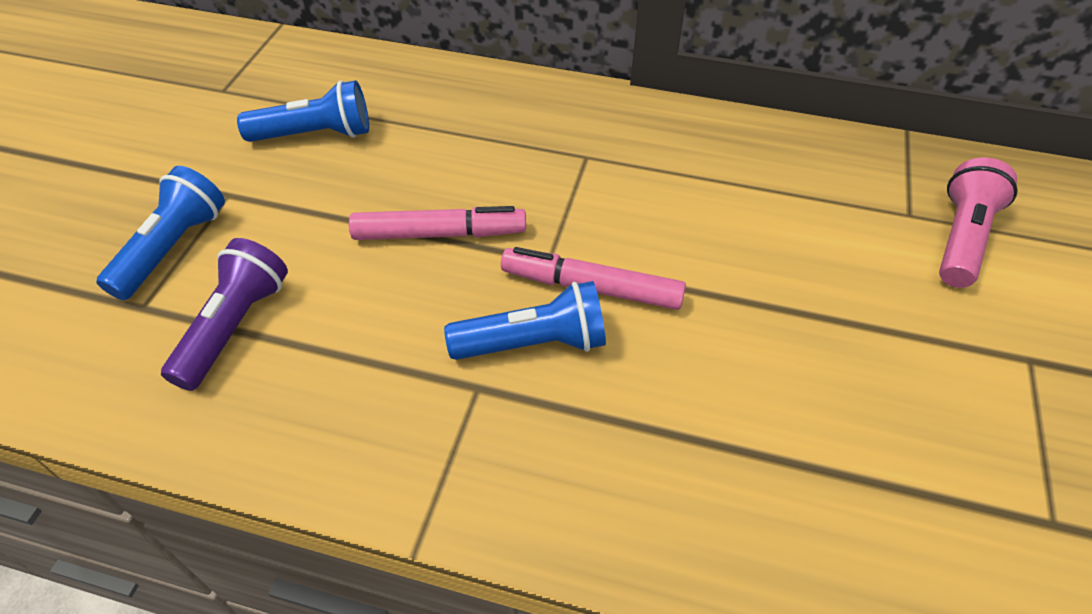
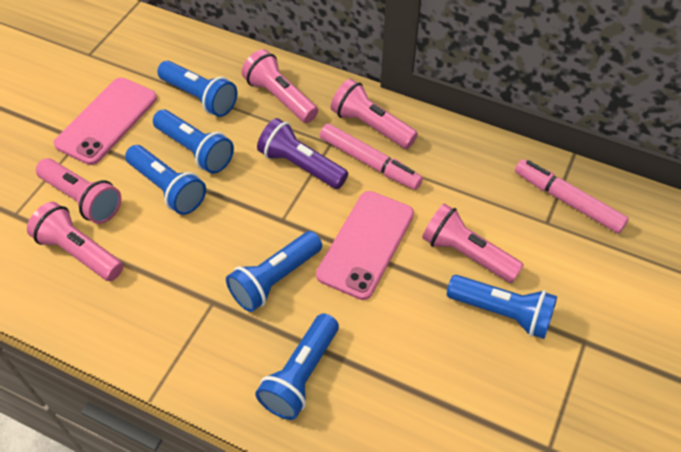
blue flashlight: 3 -> 6
pink flashlight: 1 -> 5
pink phone: 0 -> 2

